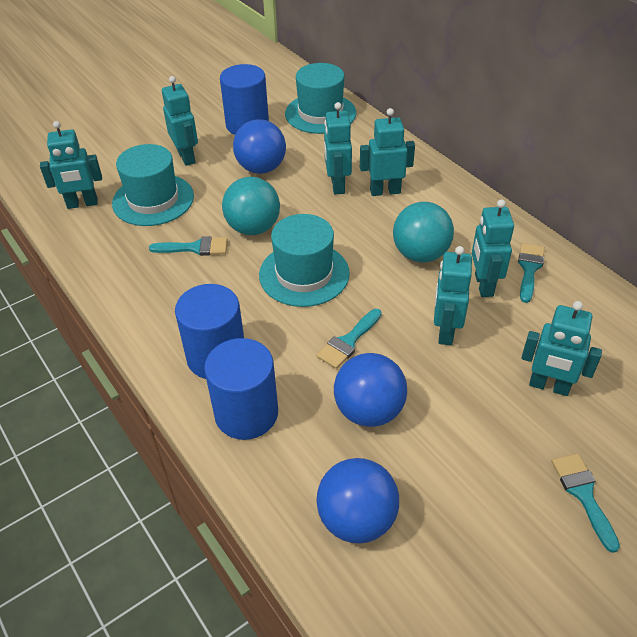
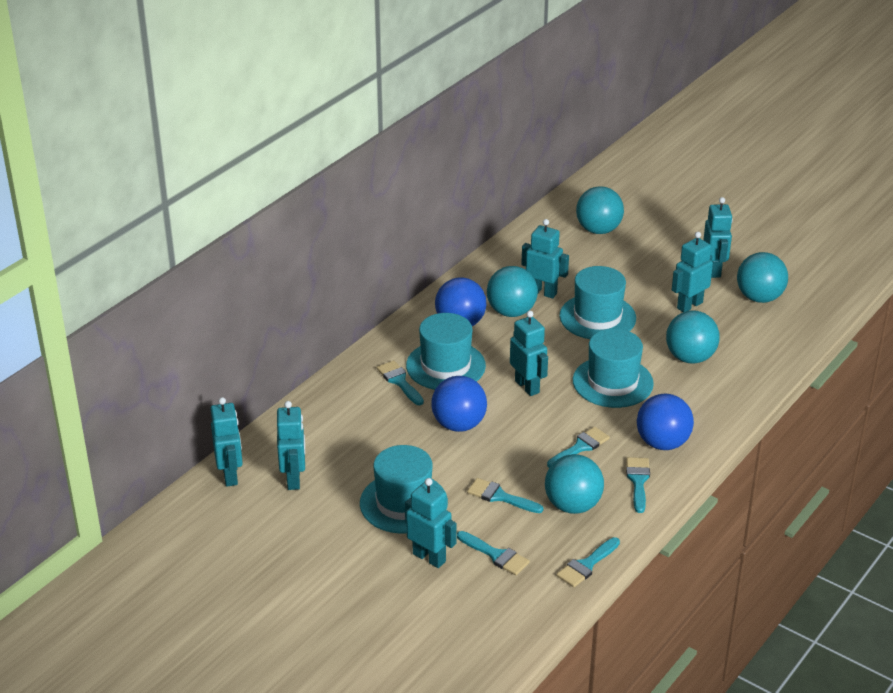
blue cylinder: 3 -> 0
turquoise ball: 2 -> 5
turquoise brush: 4 -> 6
turquoise hat: 3 -> 4

